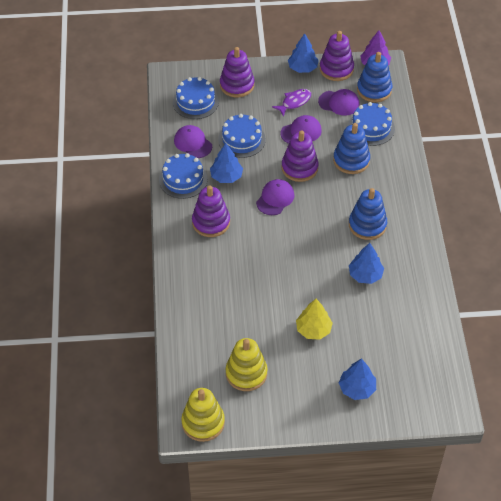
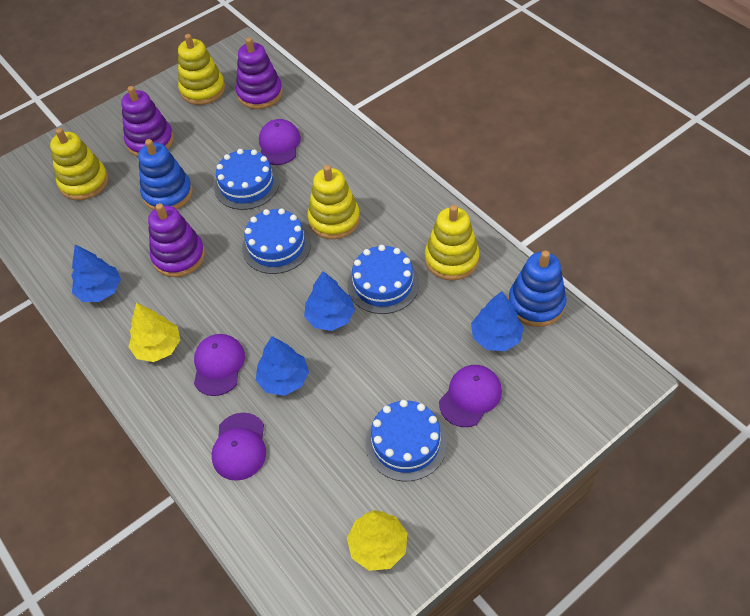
blue stacking toy: 3 -> 2
purple fish: 1 -> 0
purple stacking toy: 4 -> 3
purple tree: 1 -> 0
yellow stacking toy: 2 -> 4
yellow tree: 1 -> 2

